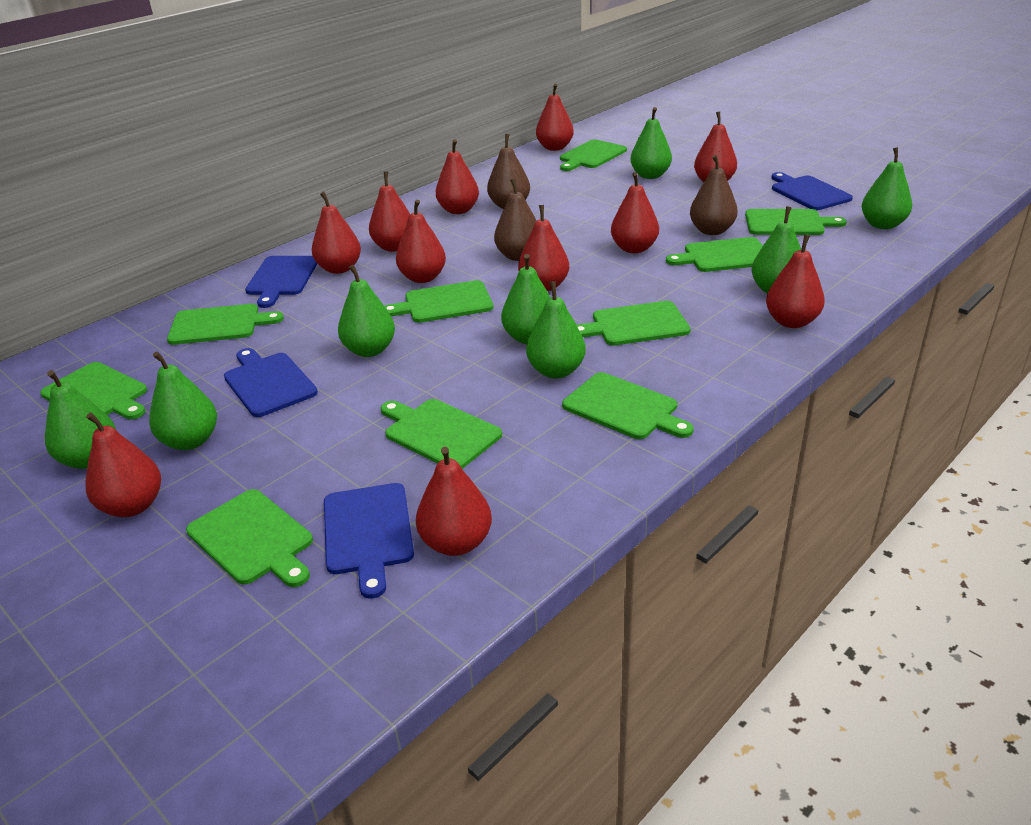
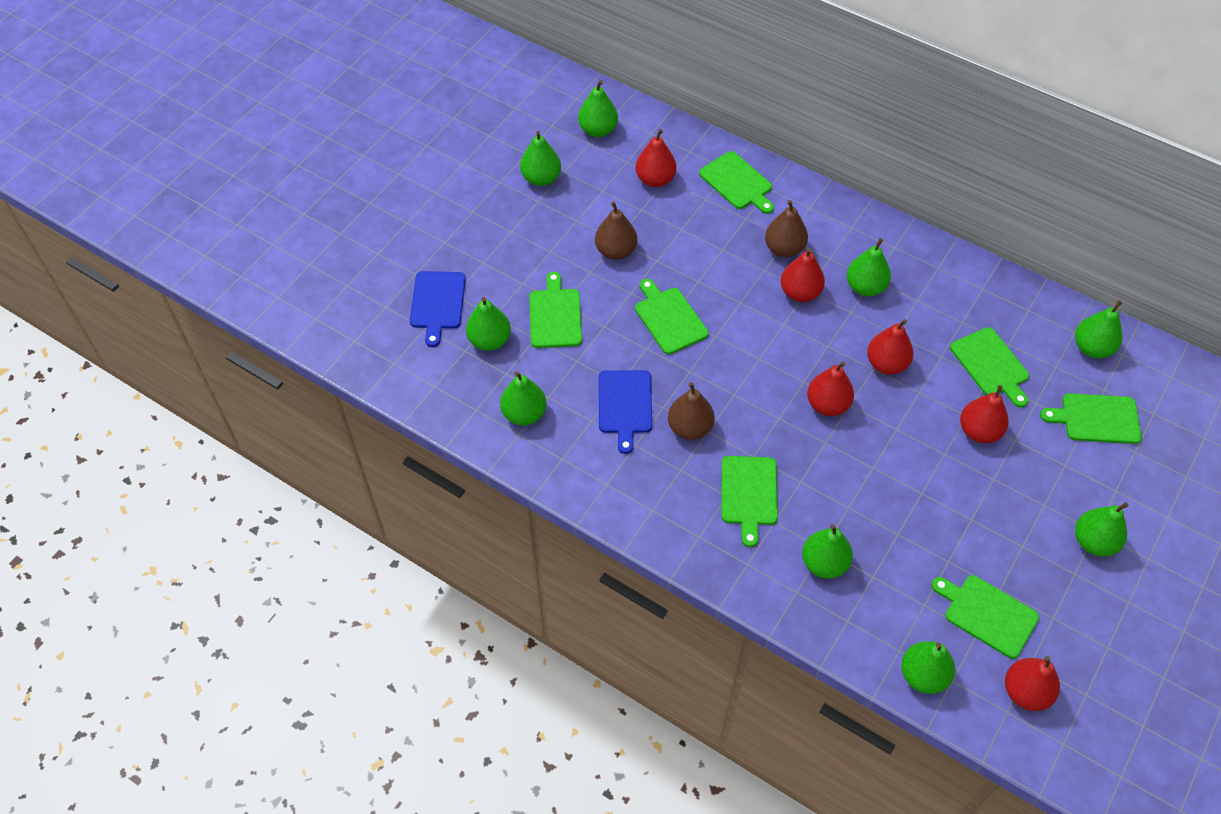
blue cutting board: 4 -> 2
green cutting board: 10 -> 7
green pear: 8 -> 9
red pear: 11 -> 6

